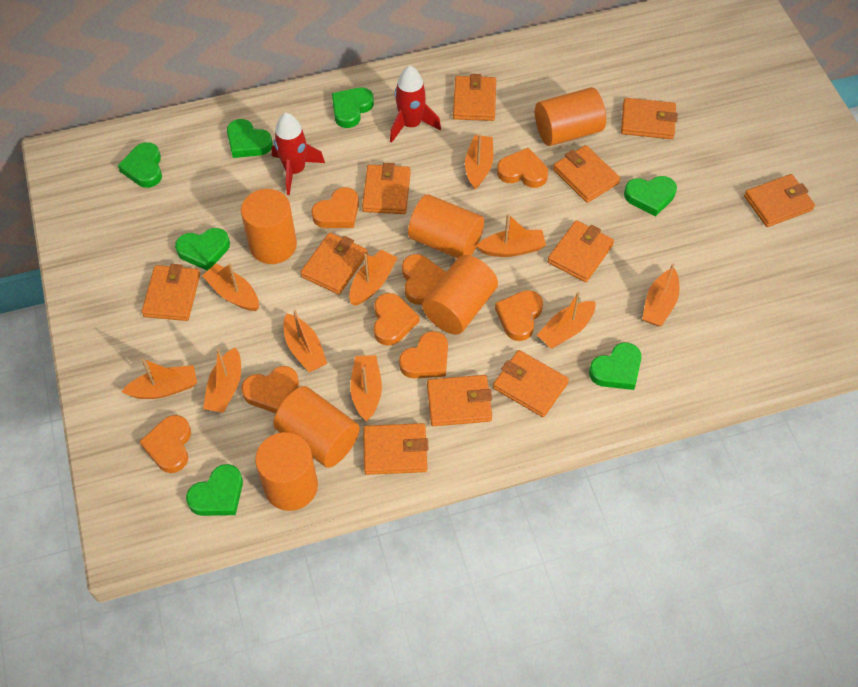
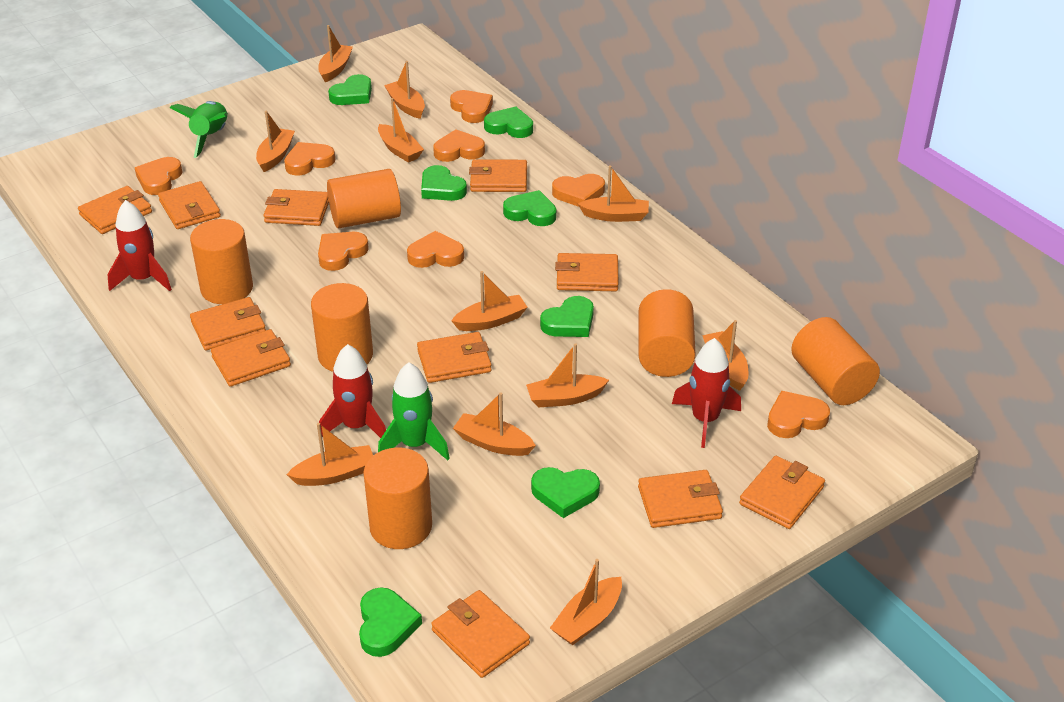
green rocket: 0 -> 2
orange boat: 10 -> 11
red rocket: 2 -> 3

